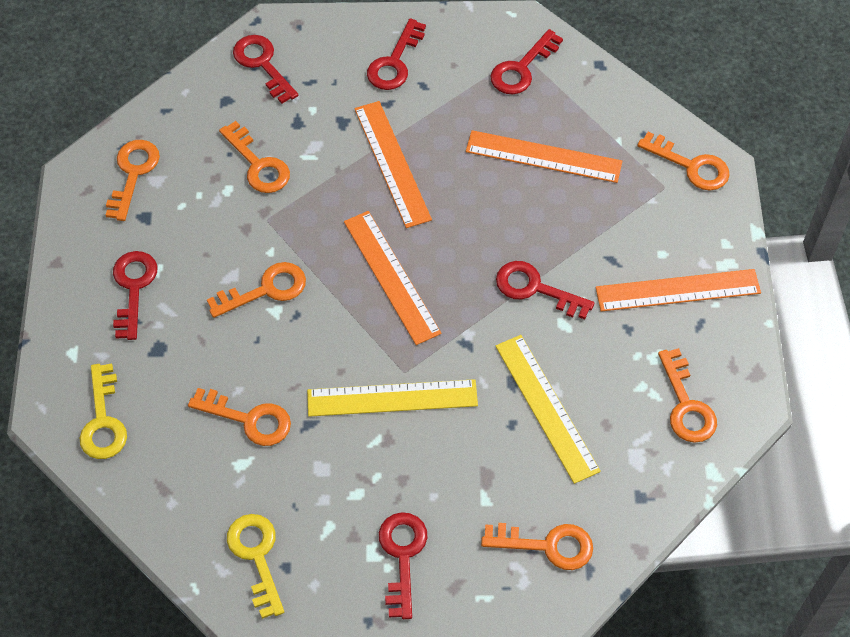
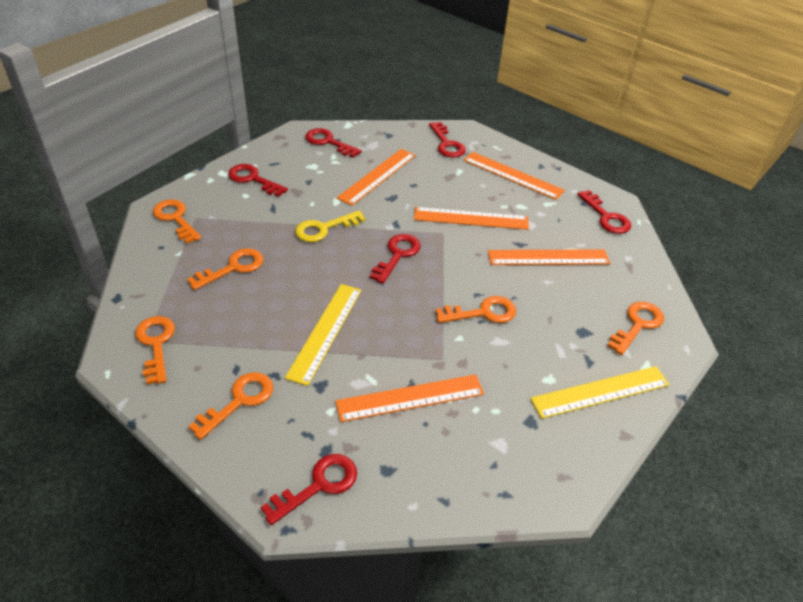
orange key: 7 -> 6
orange ruler: 4 -> 5
yellow key: 2 -> 1

